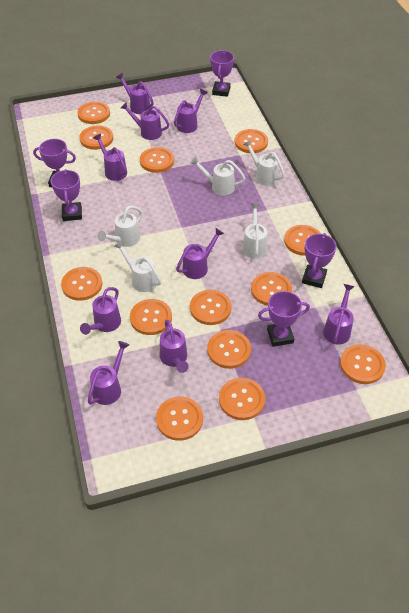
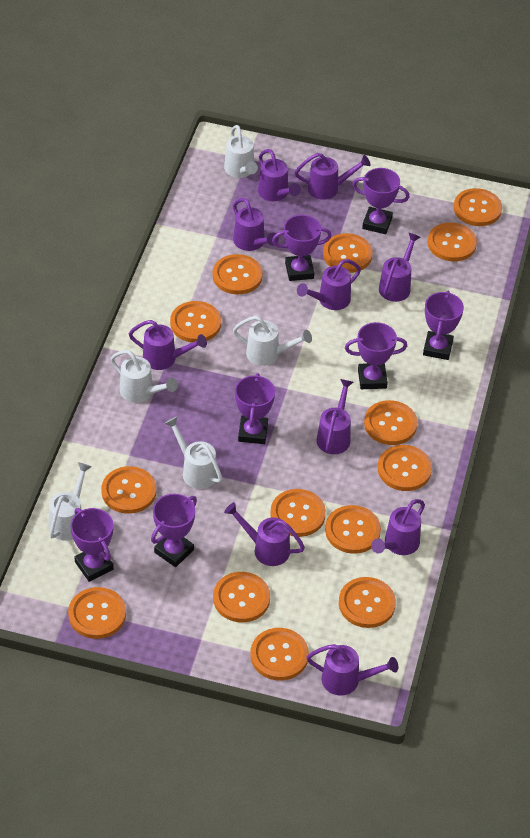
orange button: 13 -> 14
purple trophy: 5 -> 7
purple watering can: 9 -> 10

